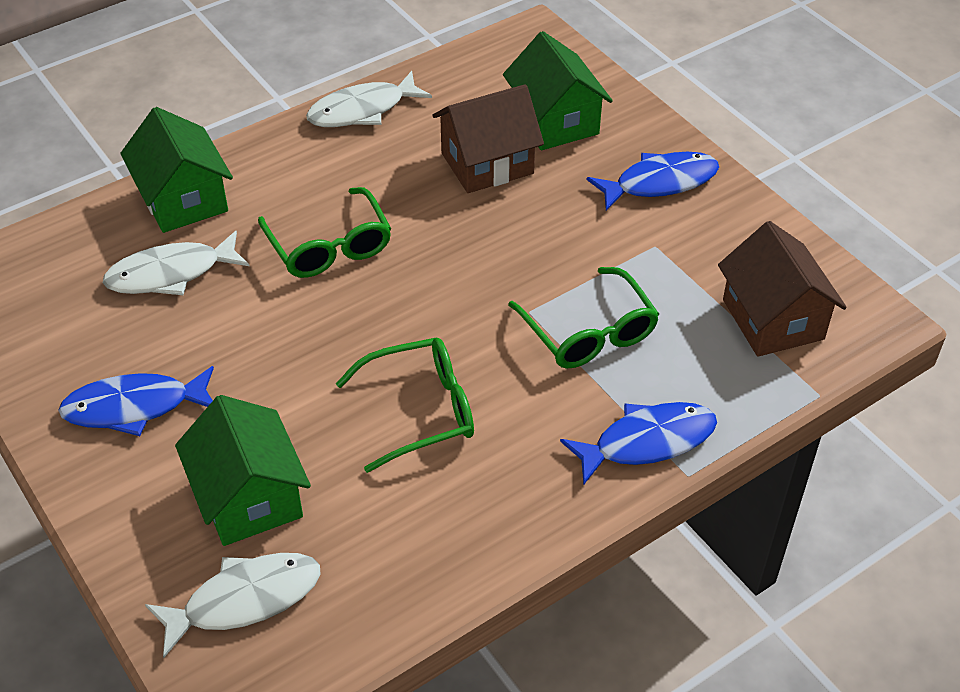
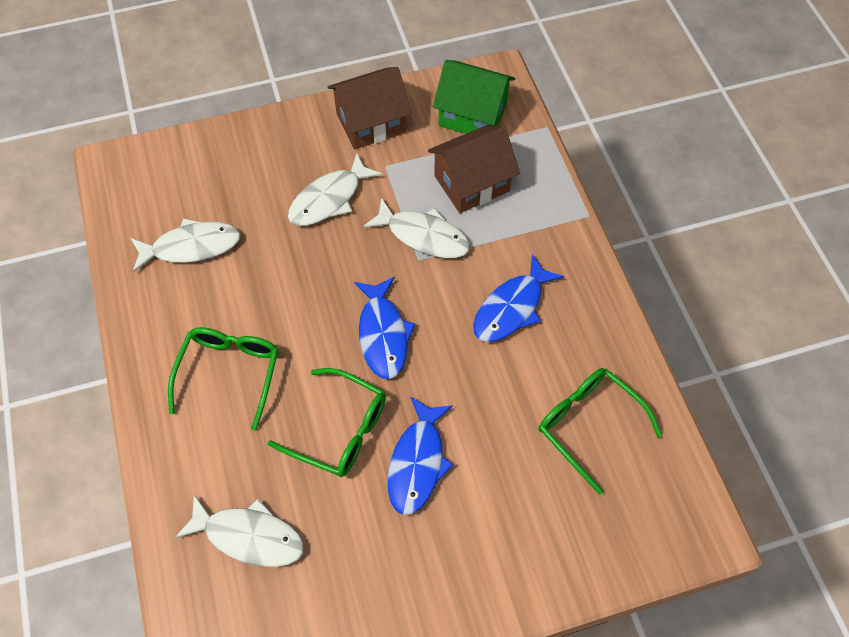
green house: 3 -> 1
white fish: 3 -> 4

